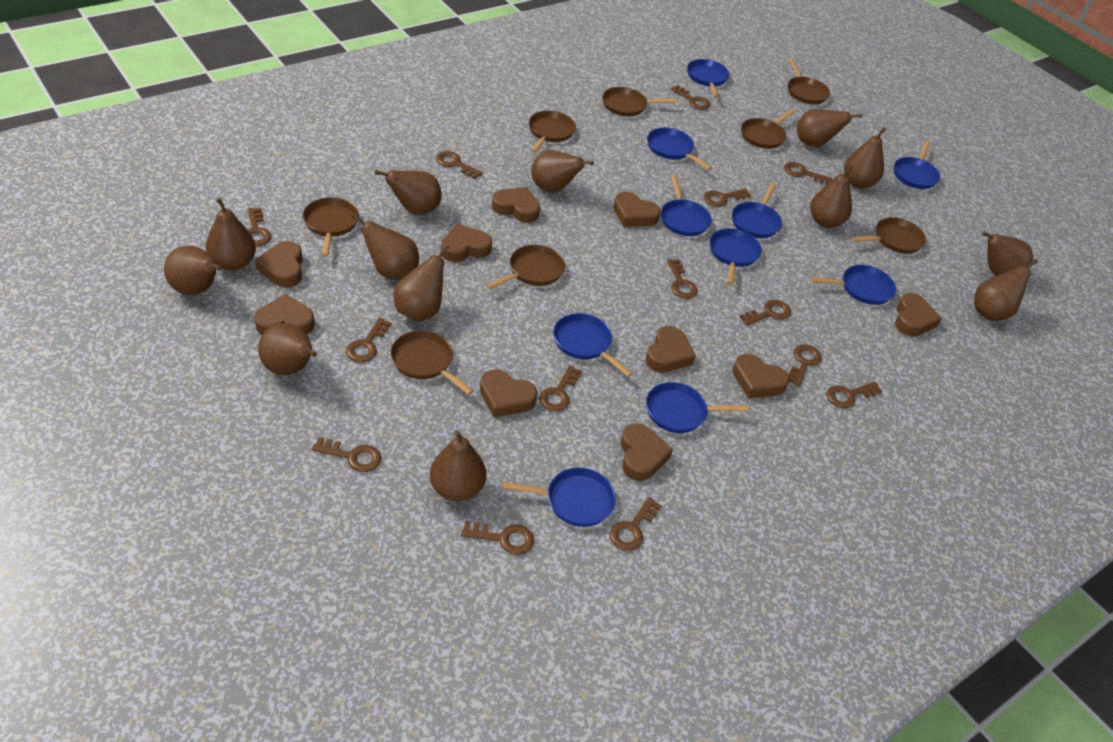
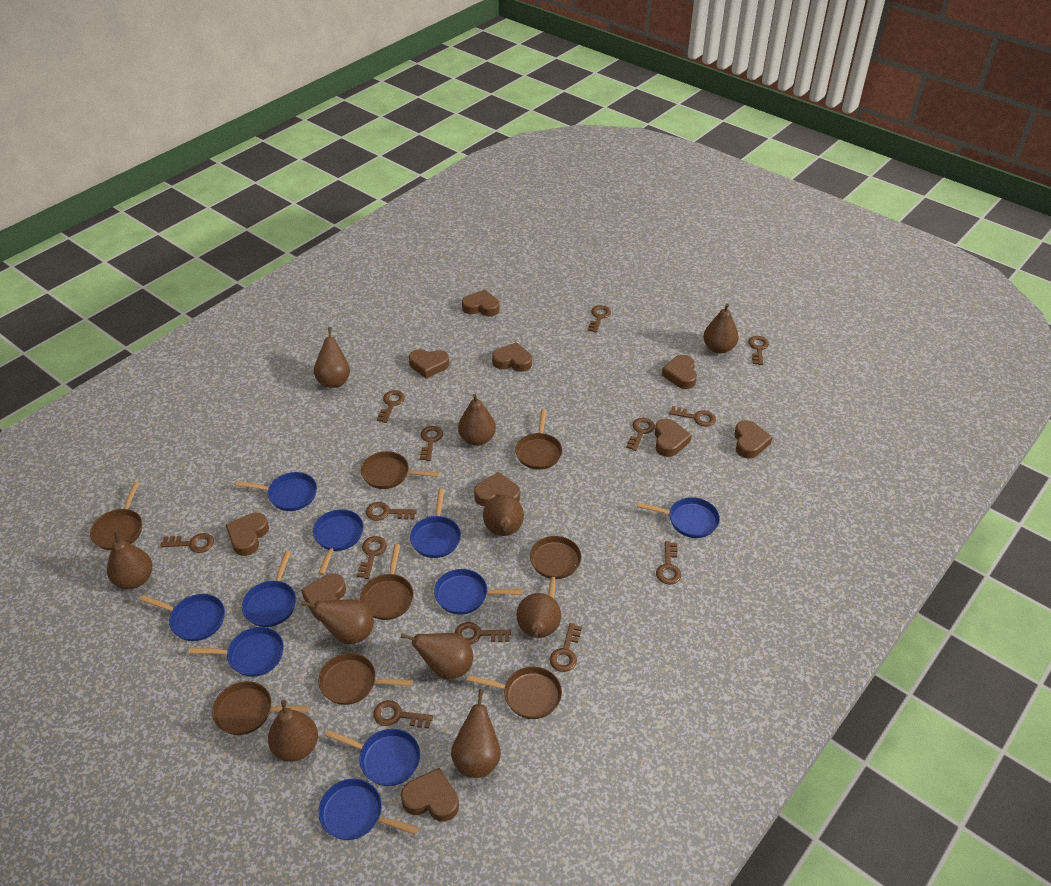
brown key: 14 -> 13
brown pear: 13 -> 10

